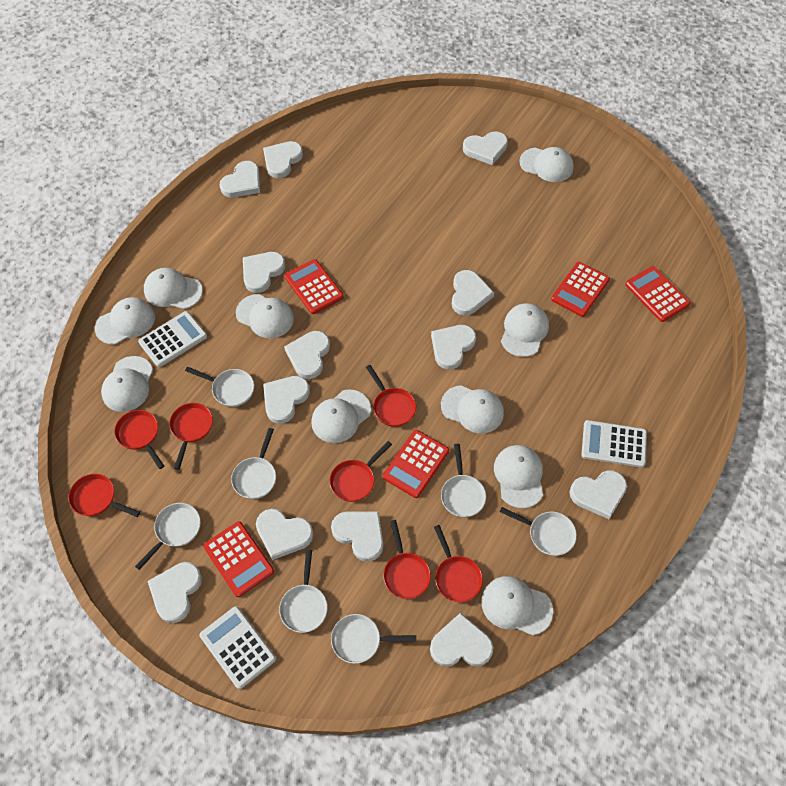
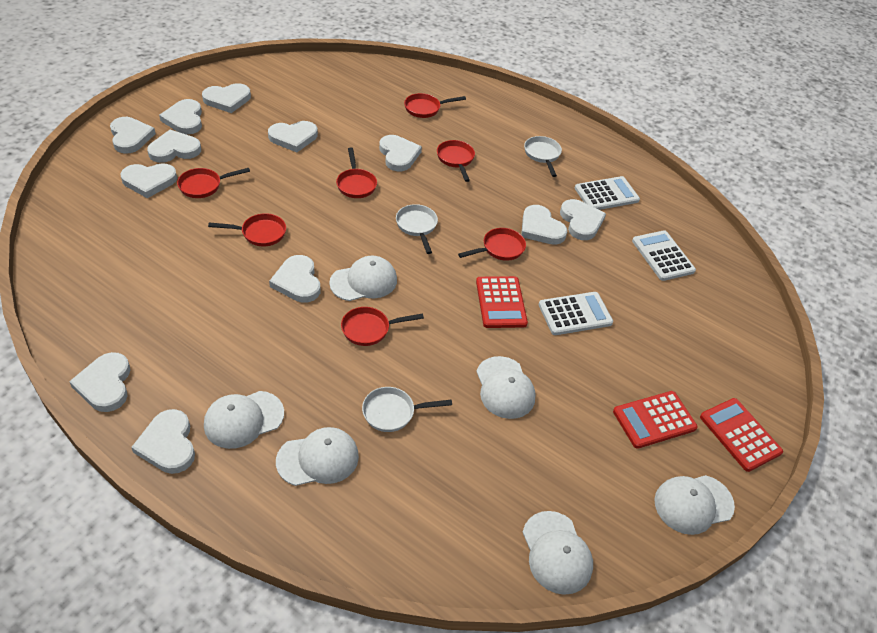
red calculator: 5 -> 3
white cap: 10 -> 6
white heart: 13 -> 12
white pan: 7 -> 3

